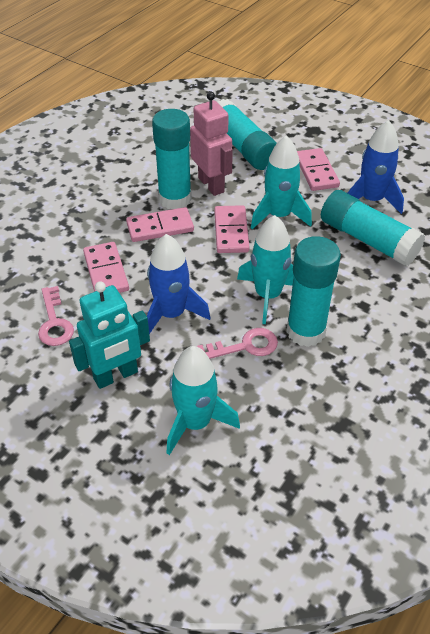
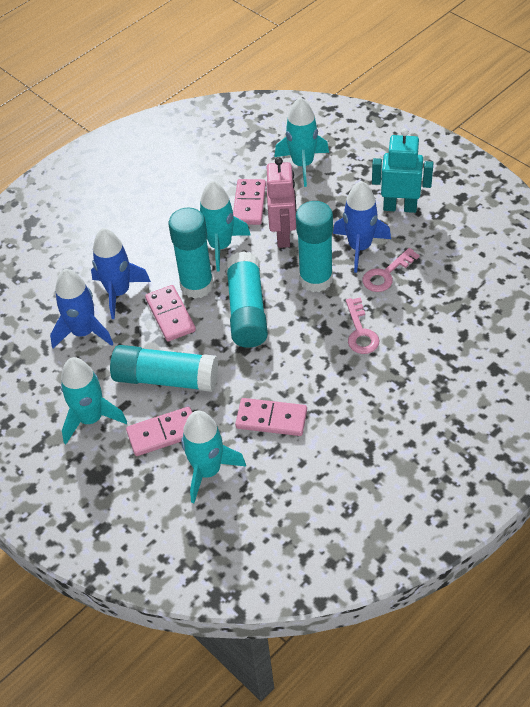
blue rocket: 2 -> 3
turquoise rocket: 3 -> 4

